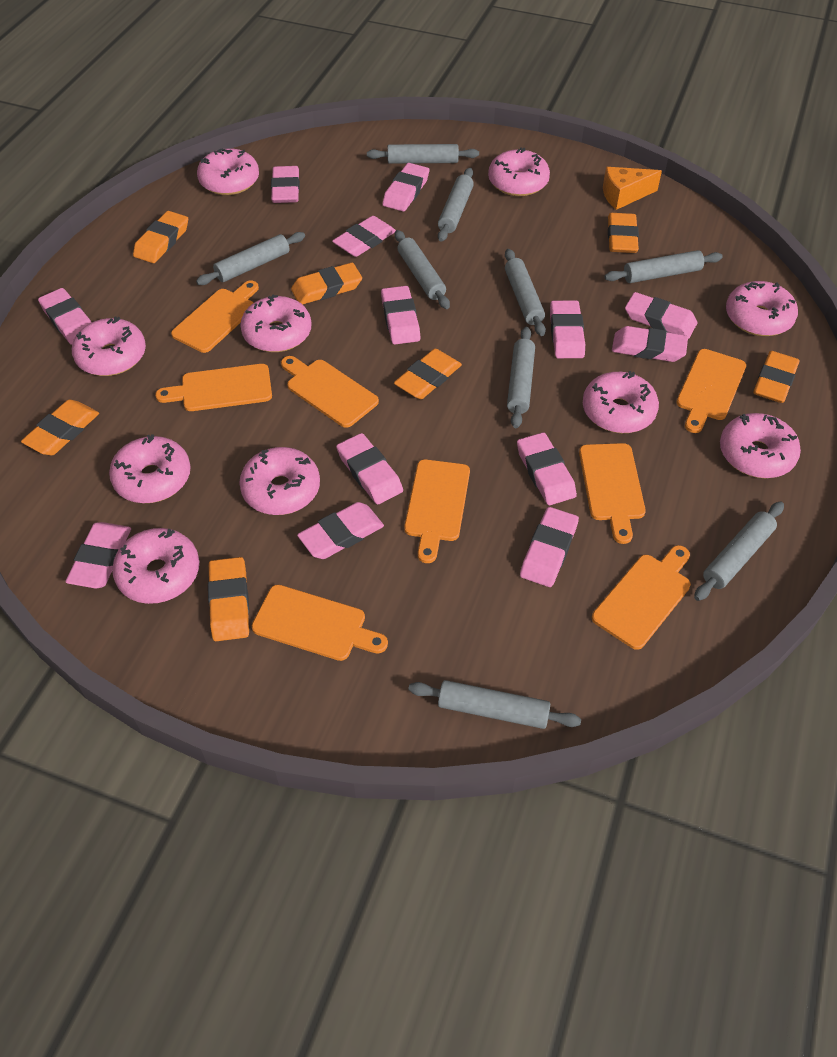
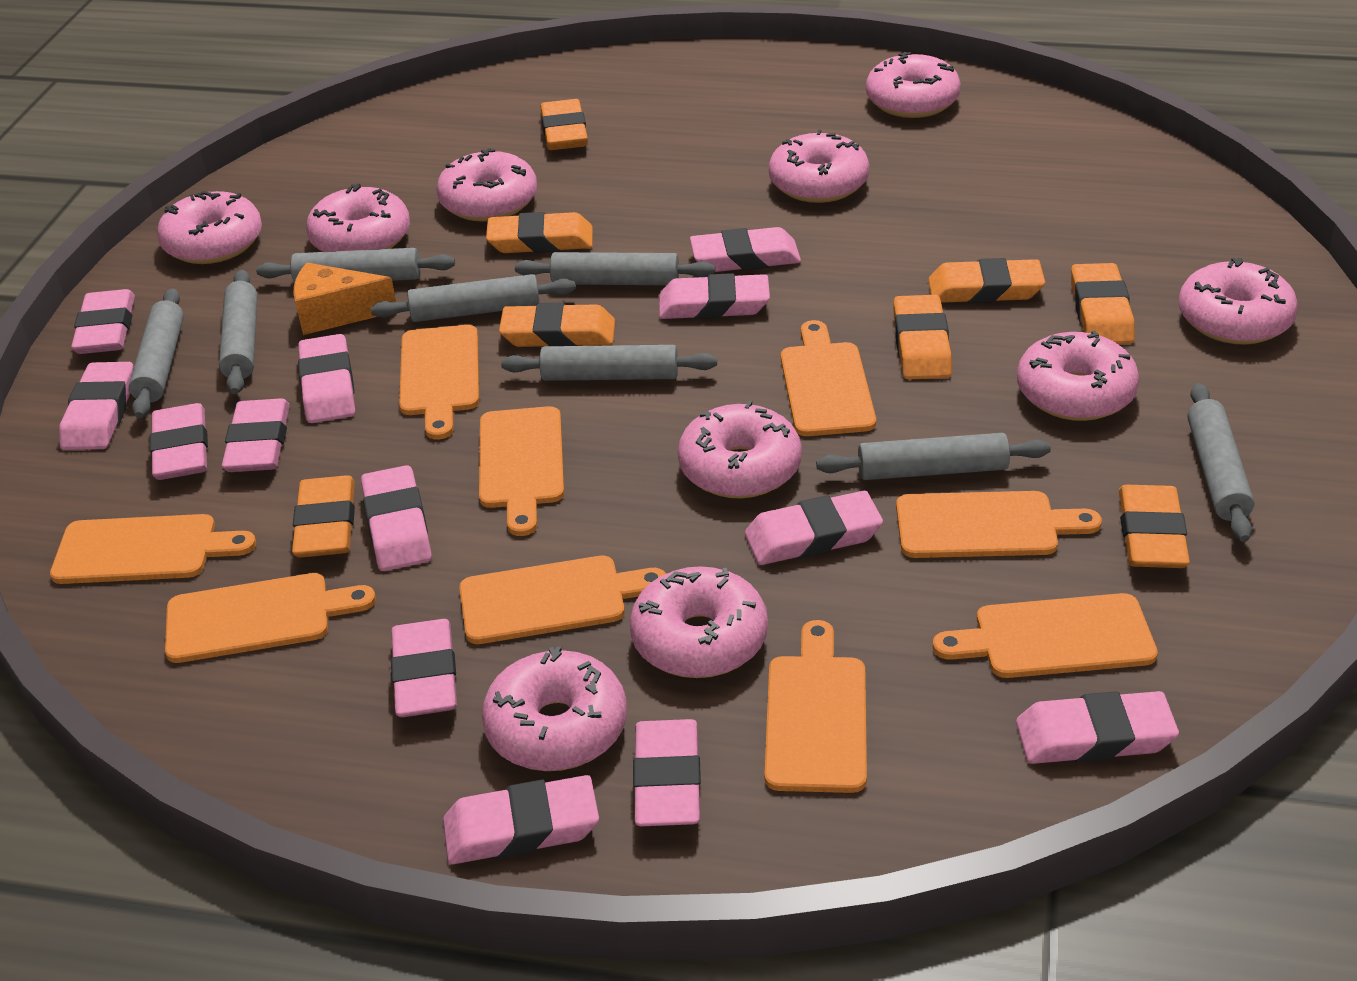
grey rolling pin: 9 -> 8
orange cutting board: 8 -> 9
orange eraser: 7 -> 8

